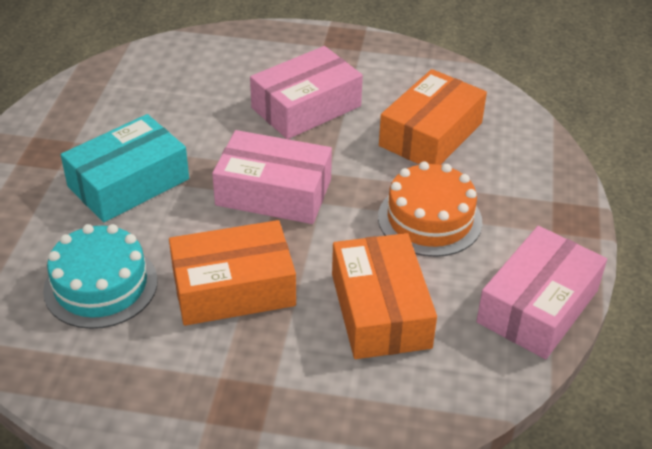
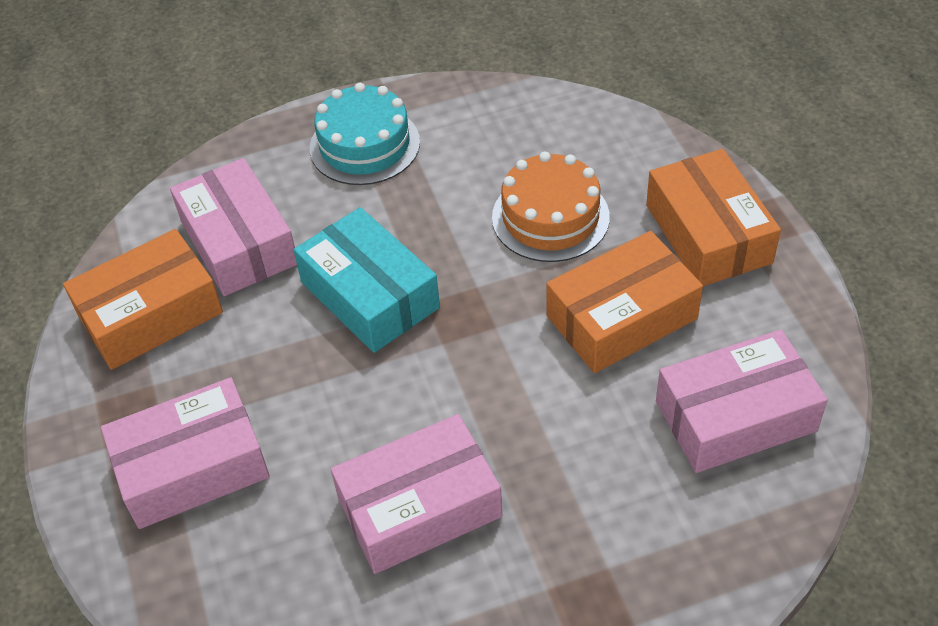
pink box: 3 -> 4

